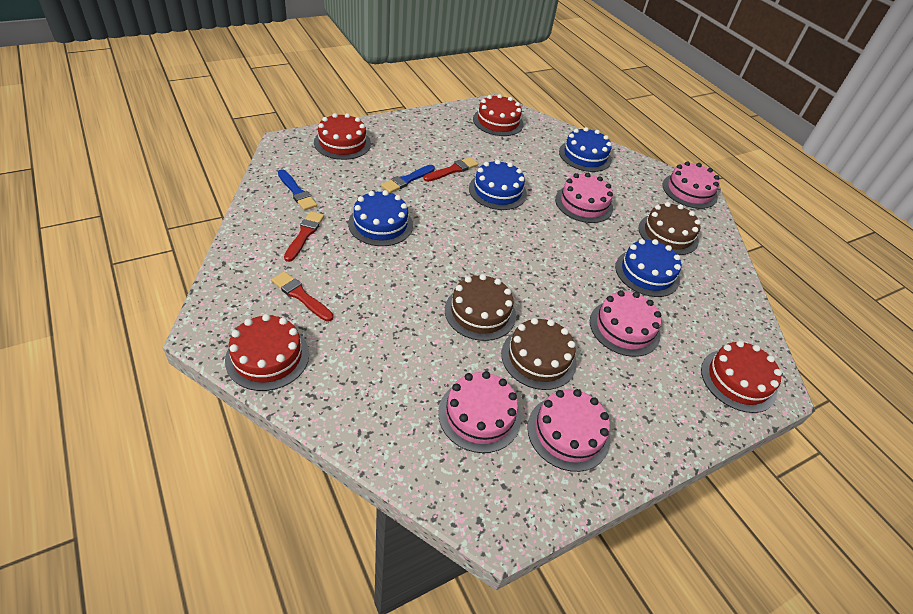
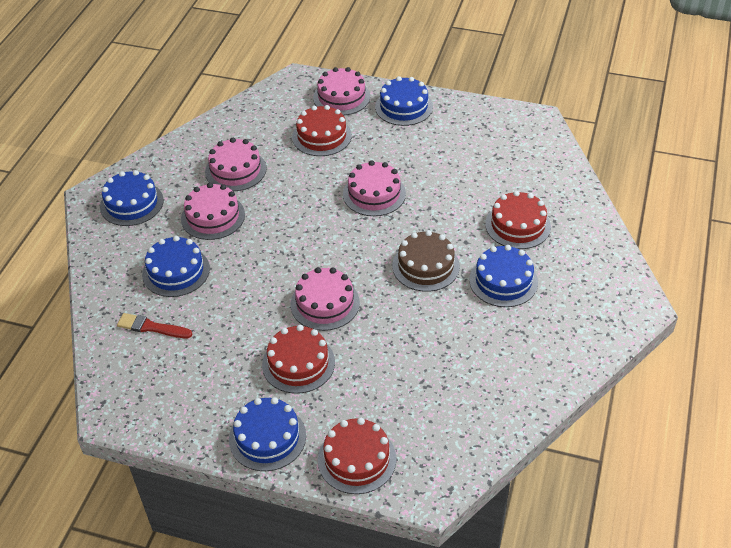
blue brush: 2 -> 0
blue cake: 4 -> 5
brown cake: 3 -> 1
red brush: 3 -> 1

